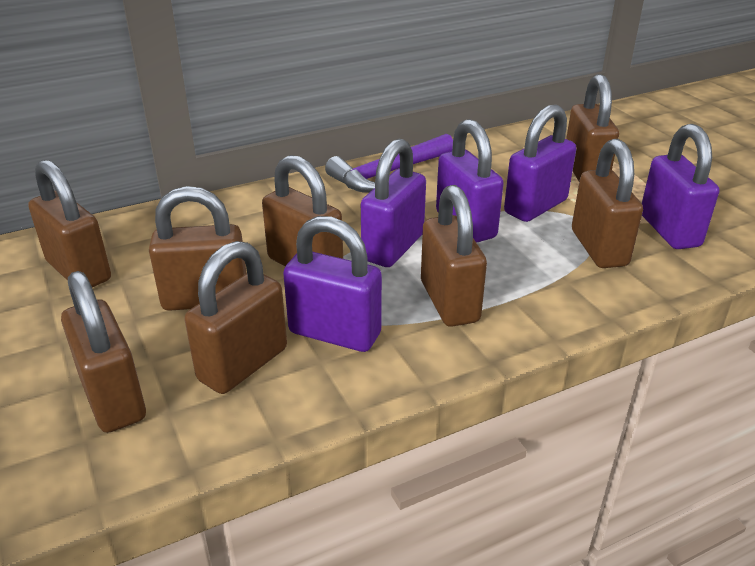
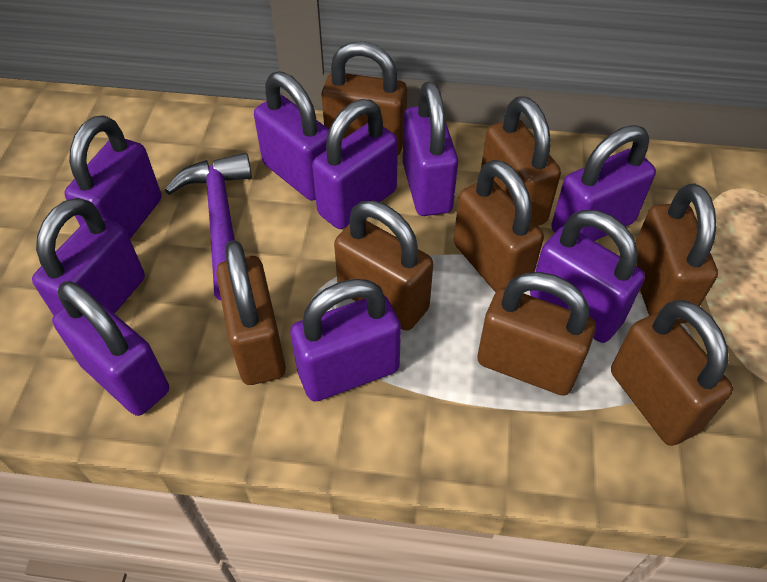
purple padlock: 5 -> 9

